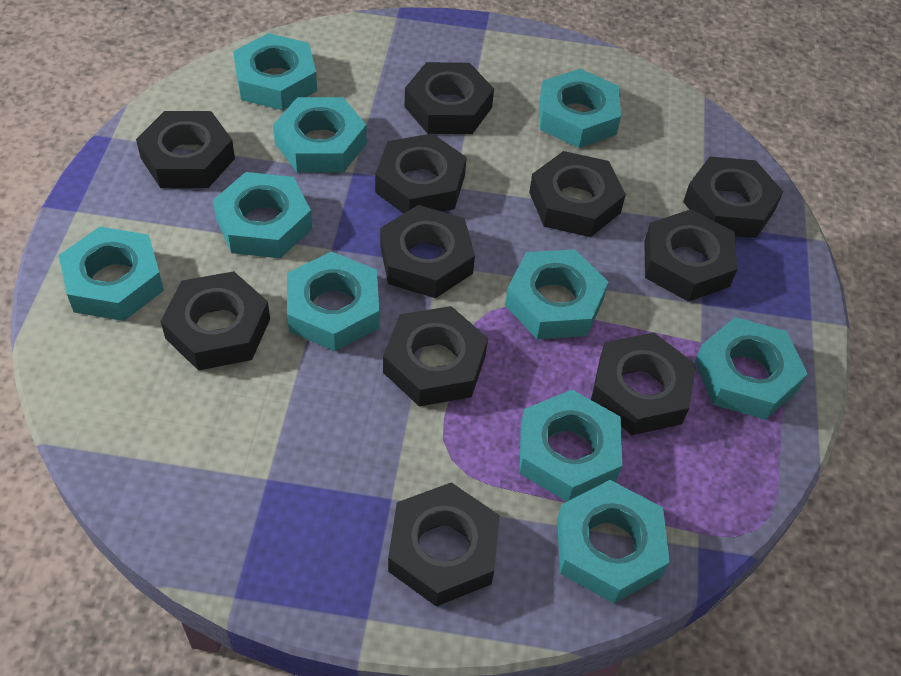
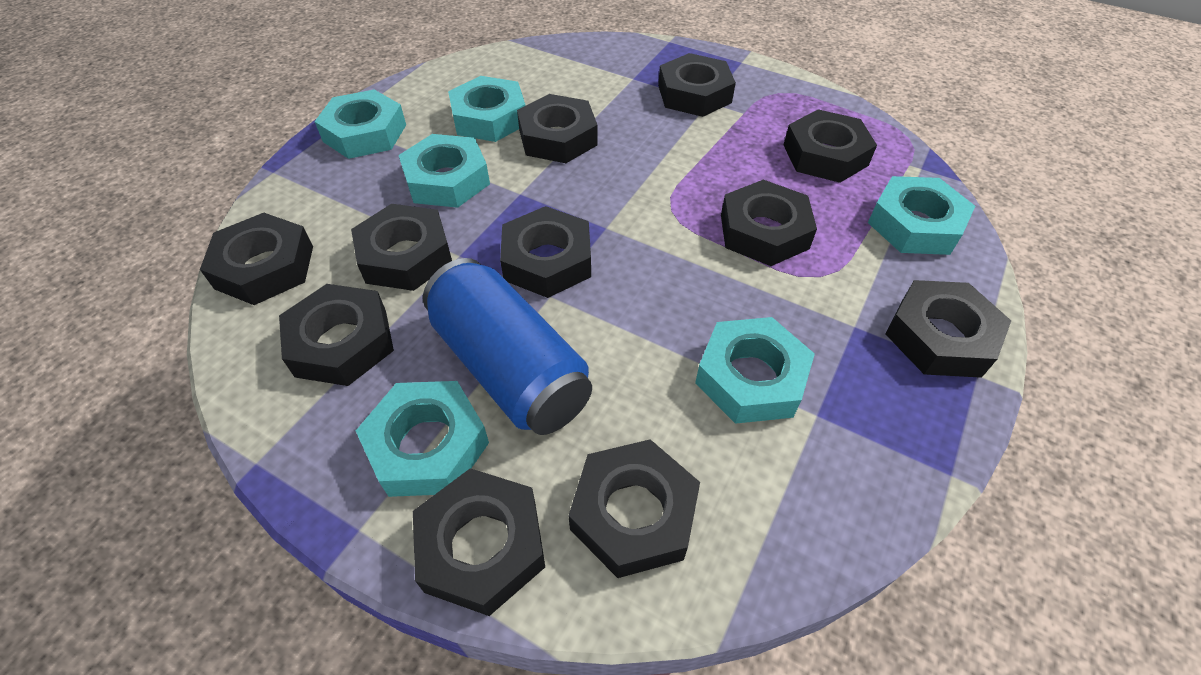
blue can: 0 -> 1
turquoise nut: 10 -> 6

